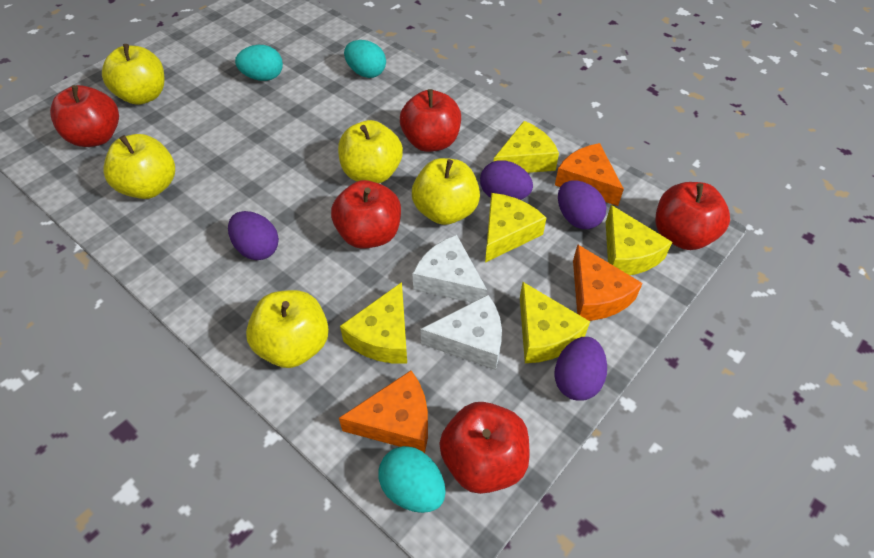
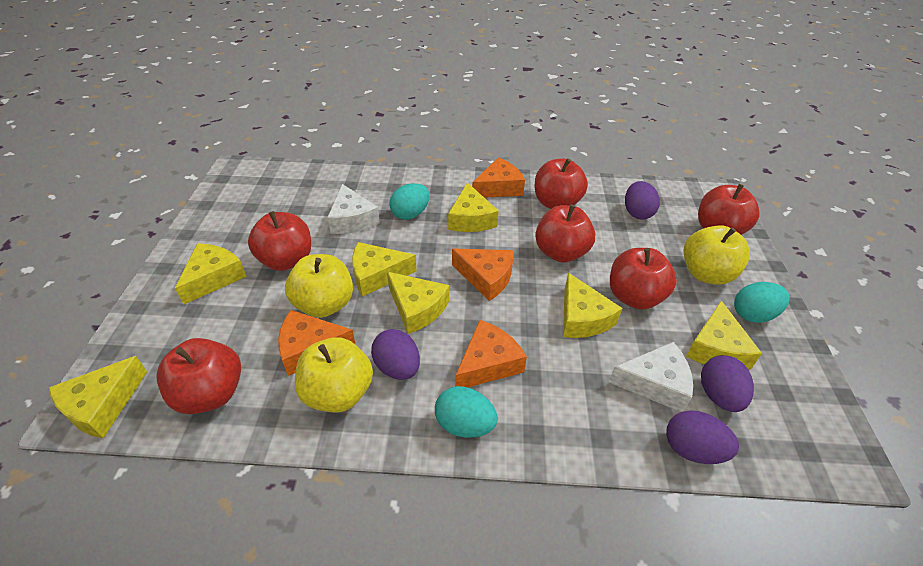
orange cheese: 3 -> 4
red apple: 5 -> 6
yellow apple: 5 -> 3
yellow cheese: 5 -> 7

